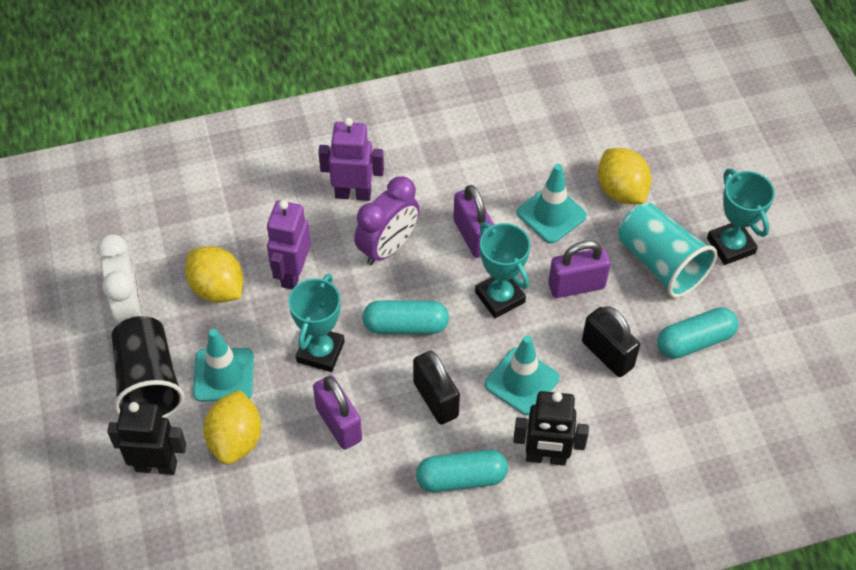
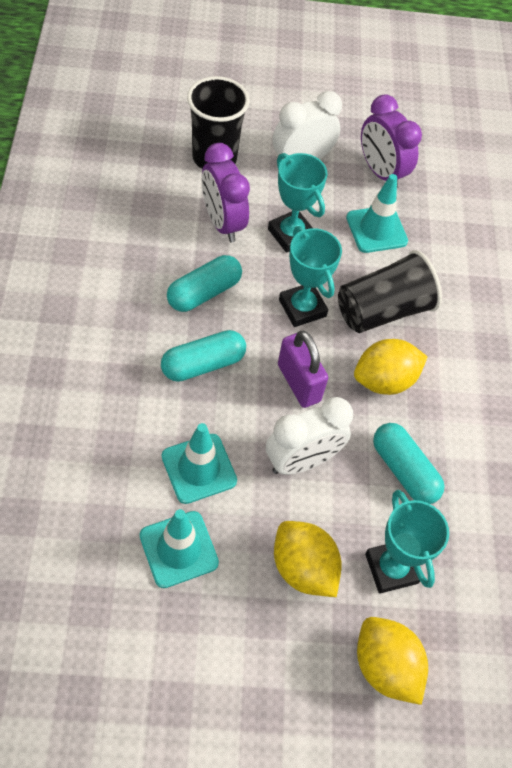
black cup: 1 -> 2
black padlock: 2 -> 0
black robot: 2 -> 0
purple clock: 1 -> 2
purple padlock: 3 -> 1
purple robot: 2 -> 0
turquoise cup: 1 -> 0
white clock: 1 -> 2

